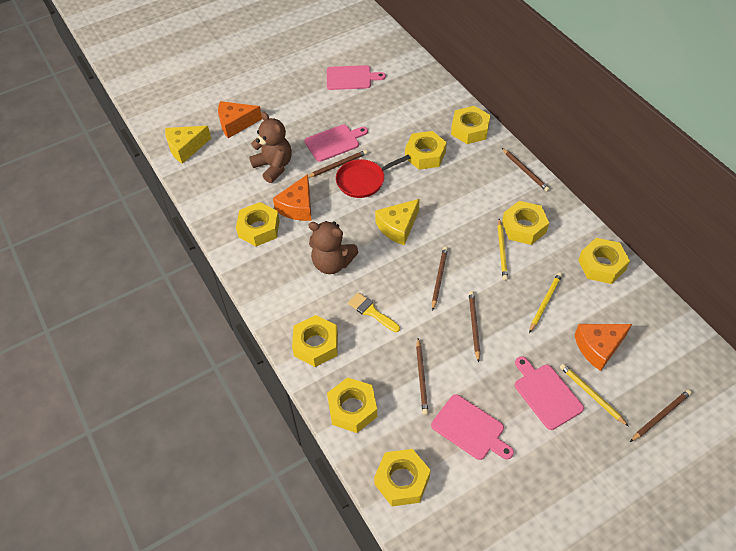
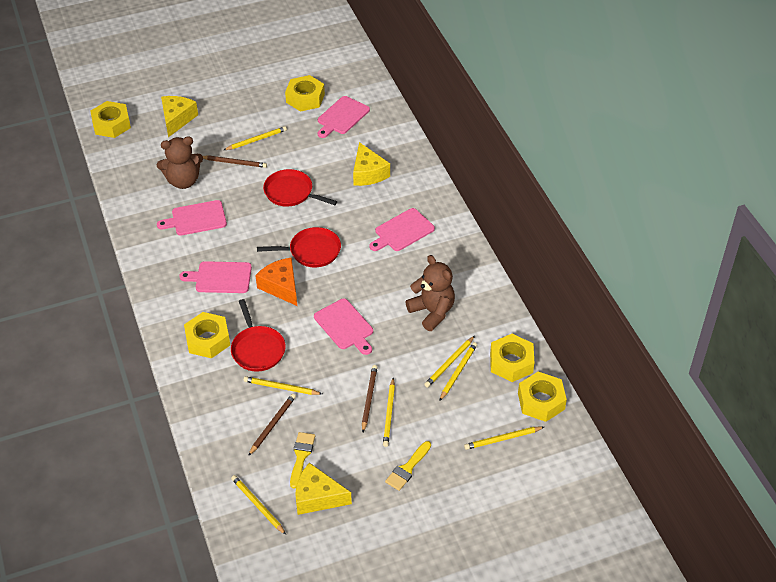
brown pencil: 6 -> 3
orange cheese: 3 -> 1
pink cutting board: 4 -> 5
red pan: 1 -> 3
yellow brush: 1 -> 2
yellow cheese: 2 -> 3
yellow nut: 8 -> 5
yellow pencil: 3 -> 7

